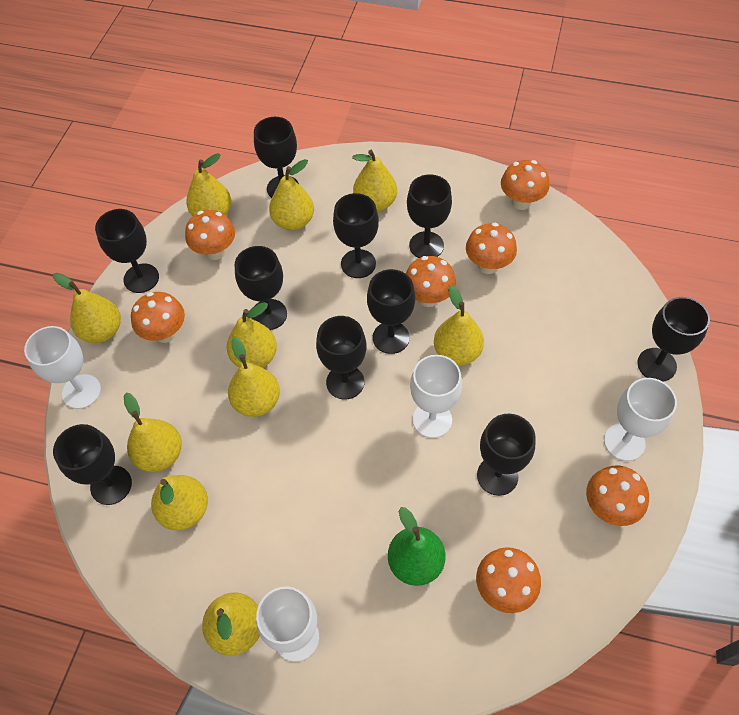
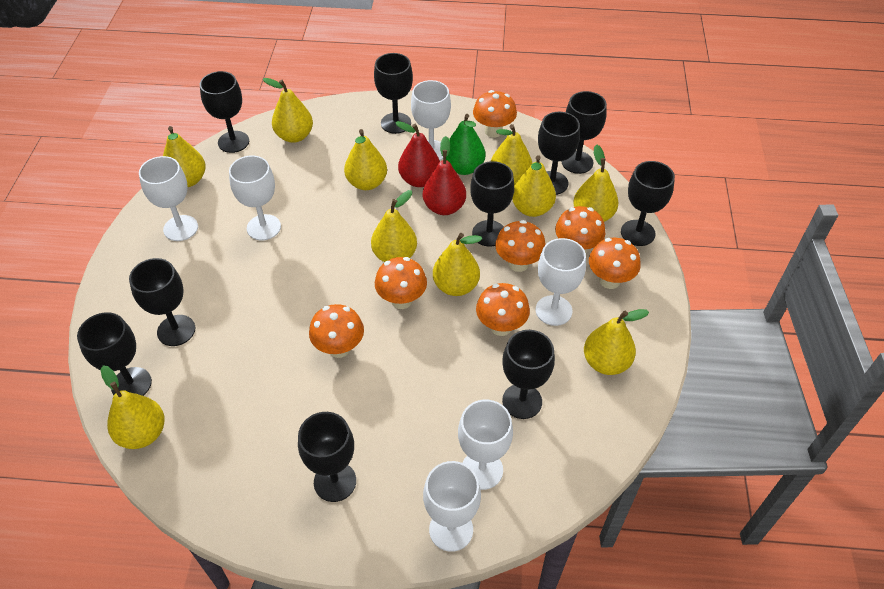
red pear: 0 -> 2
white goblet: 4 -> 6

